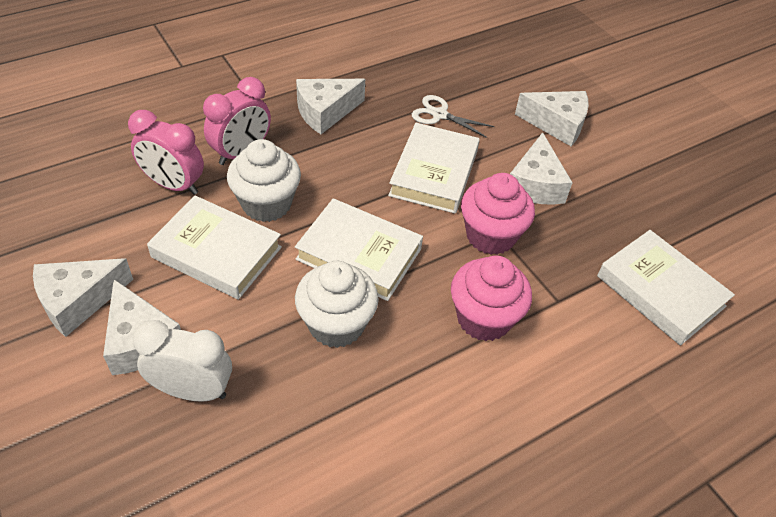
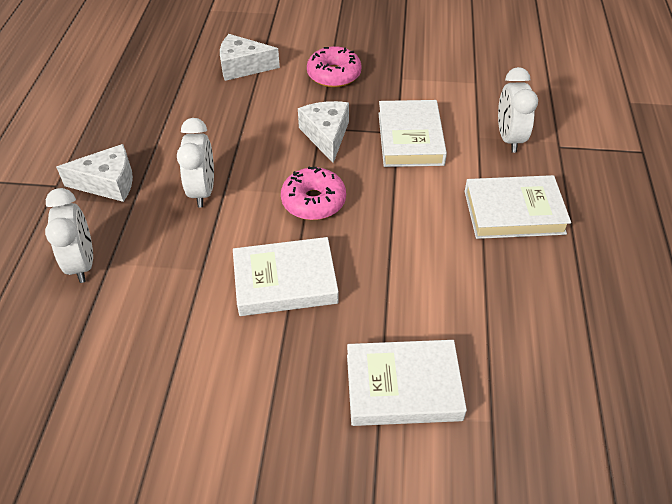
pink clock: 2 -> 0
pink cupcake: 2 -> 0
pink donut: 0 -> 2
white cheese: 5 -> 3
white clock: 1 -> 3
white cupcake: 2 -> 0
white scissors: 1 -> 0

